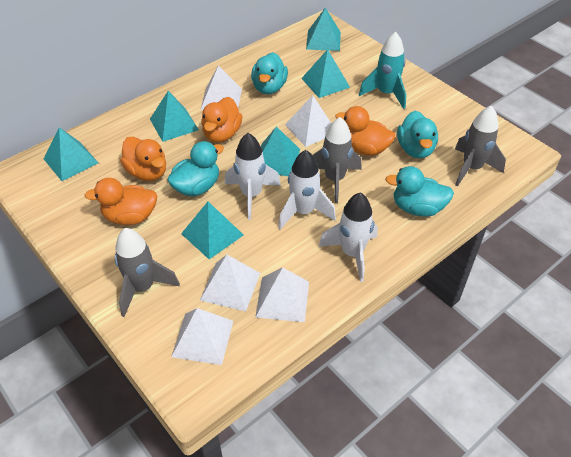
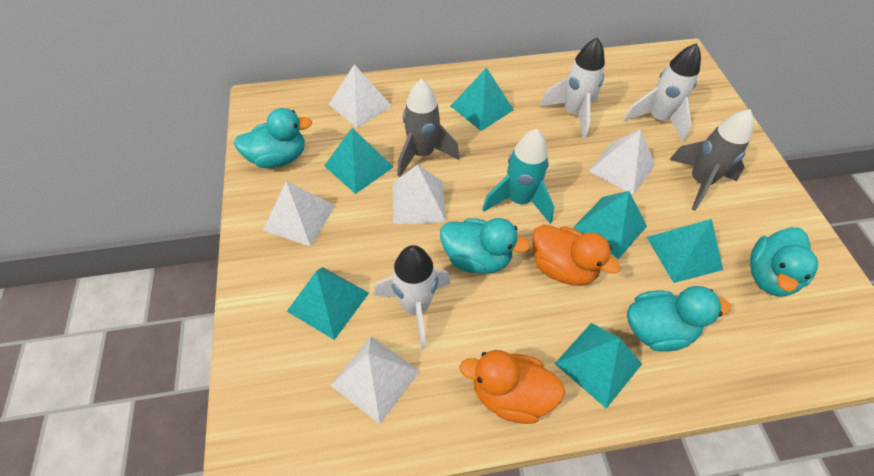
grey rocket: 3 -> 2
orange duck: 4 -> 2

